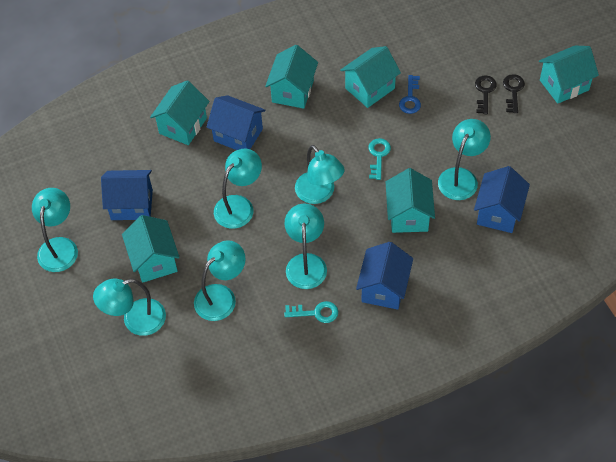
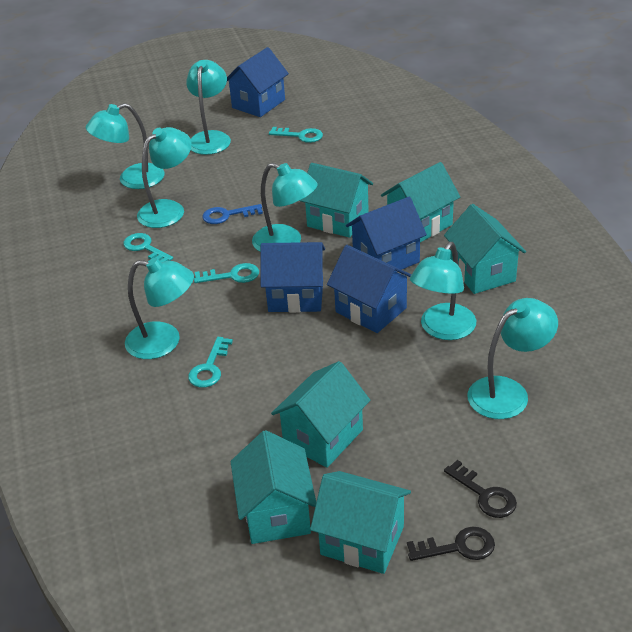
turquoise key: 2 -> 4

